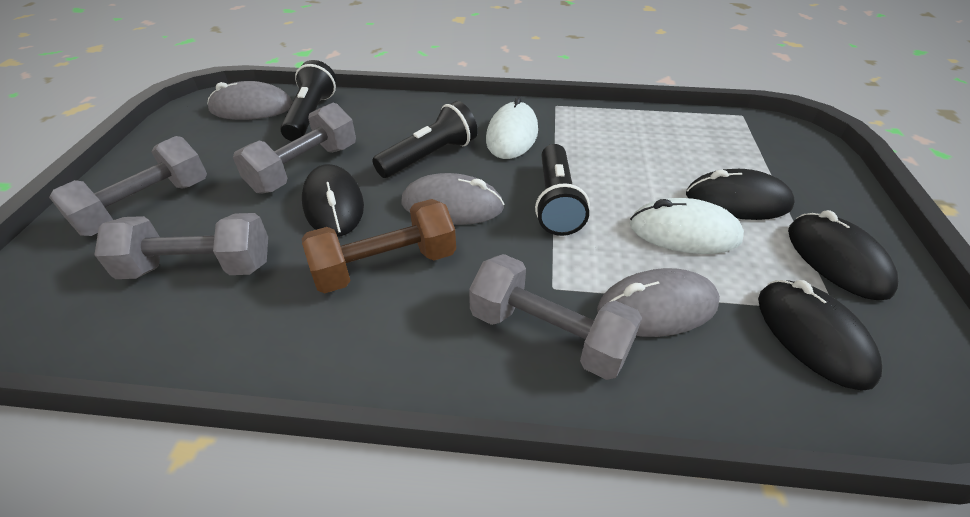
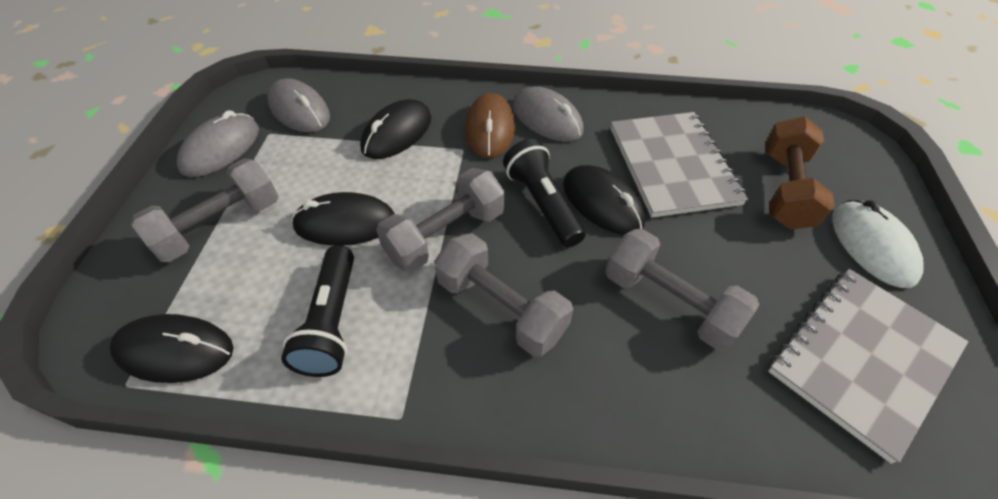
black flashlight: 3 -> 2
brown mouse: 0 -> 1
grey notebook: 0 -> 2
white mouse: 2 -> 1

